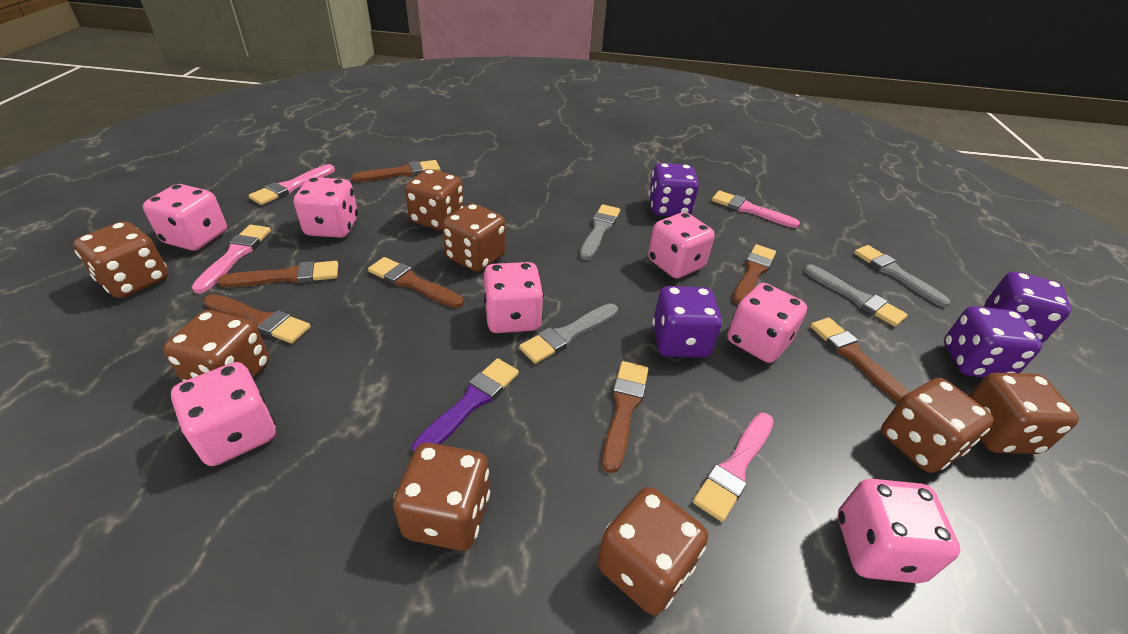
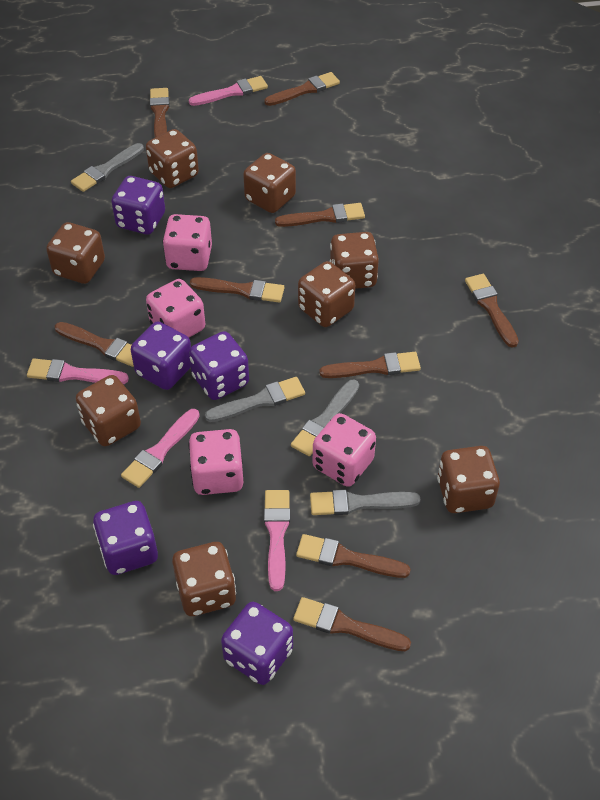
brown brush: 7 -> 9
pink dice: 7 -> 4
purple brush: 1 -> 0
purple dice: 4 -> 5

